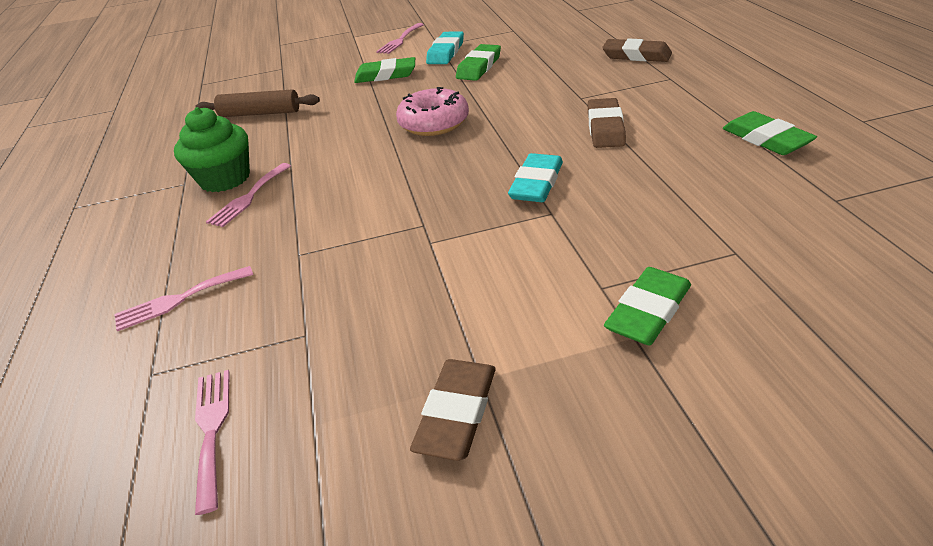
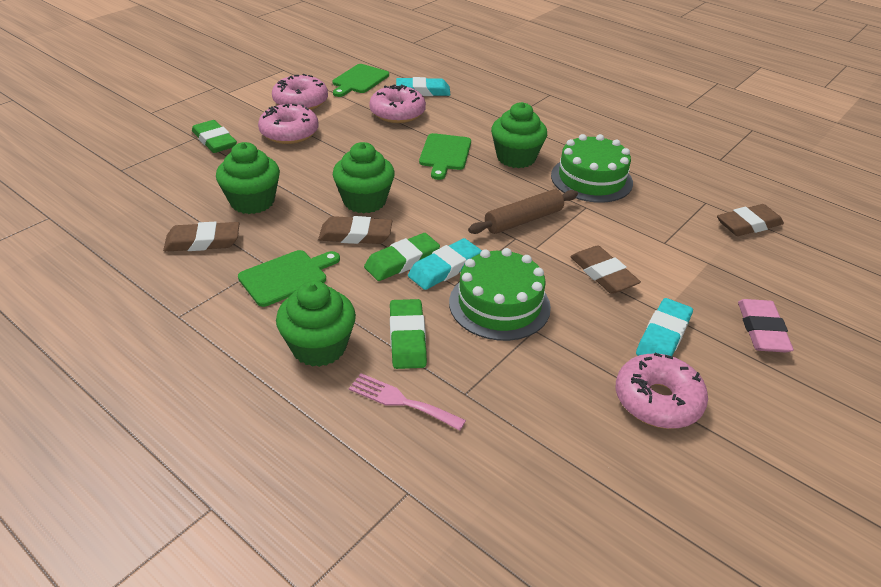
brown eraser: 3 -> 4
green cake: 0 -> 2
green cupcake: 1 -> 4
green cutting board: 0 -> 3
green eraser: 4 -> 3
pink donut: 1 -> 4
pink eraser: 0 -> 1
pink fork: 4 -> 1
turquoise eraser: 2 -> 3

